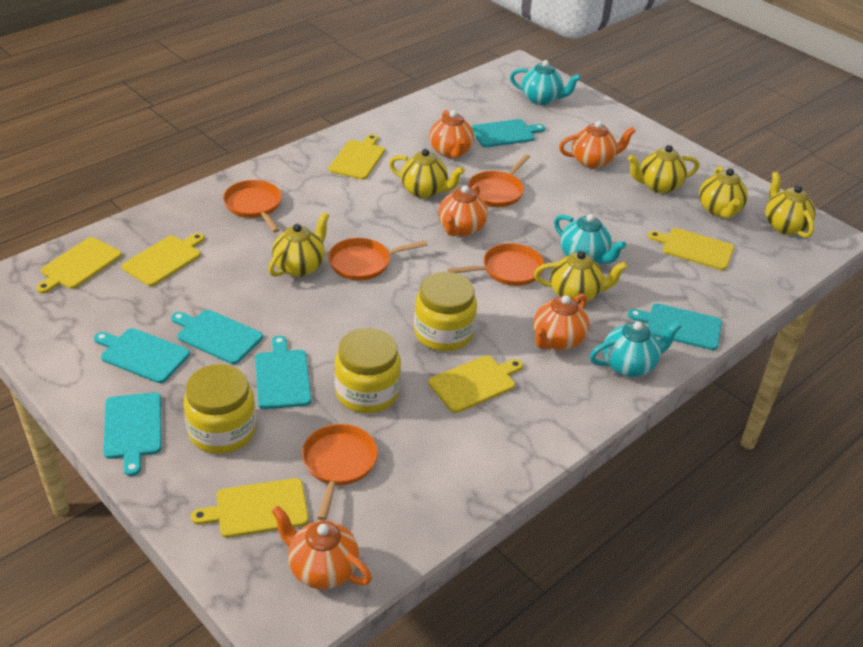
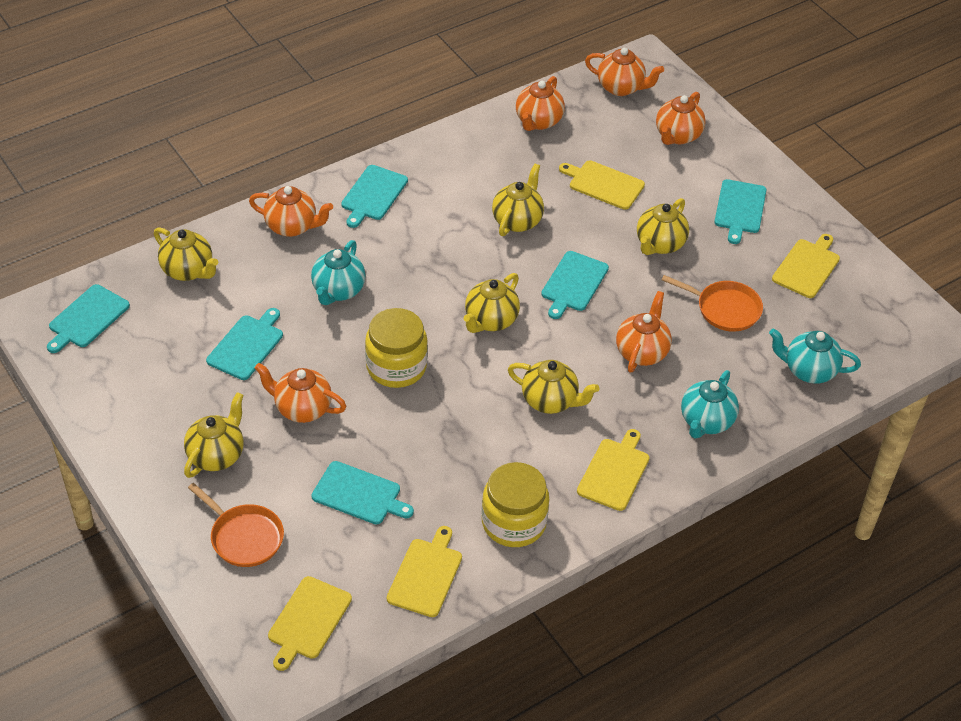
orange pan: 5 -> 2
orange teapot: 5 -> 6
yellow cutting board: 6 -> 5
yellow jar: 3 -> 2

